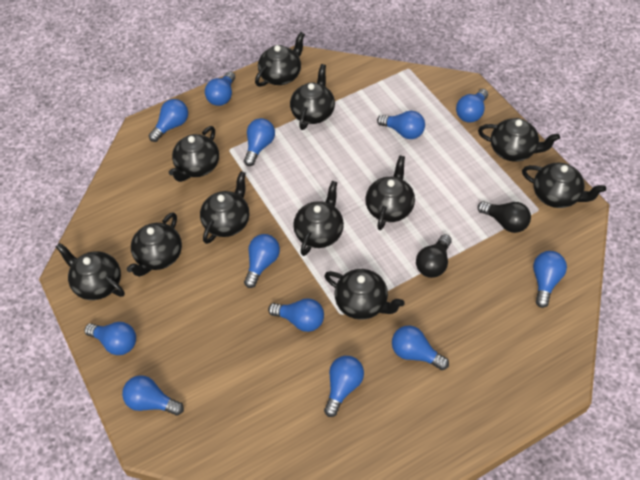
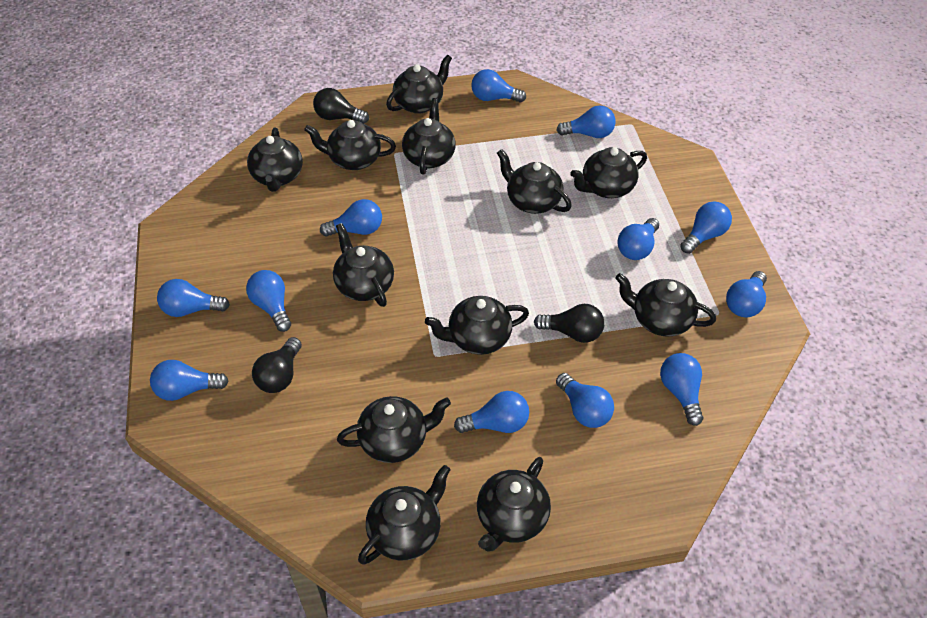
black light bulb: 2 -> 3
black teapot: 11 -> 12

